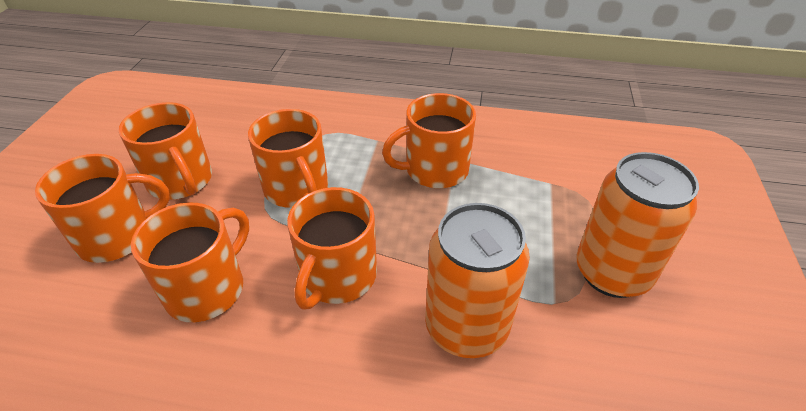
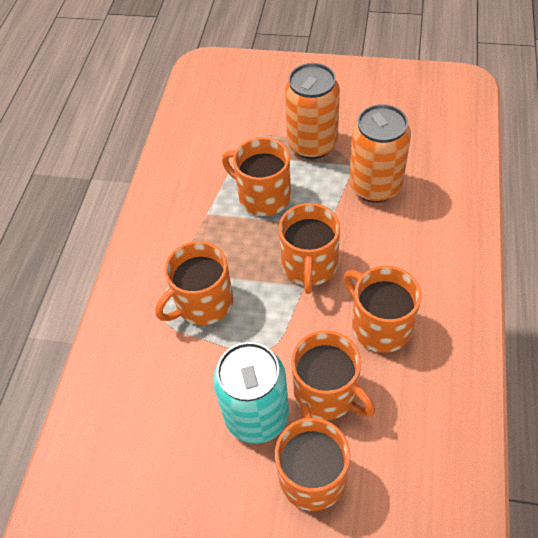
turquoise can: 0 -> 1

